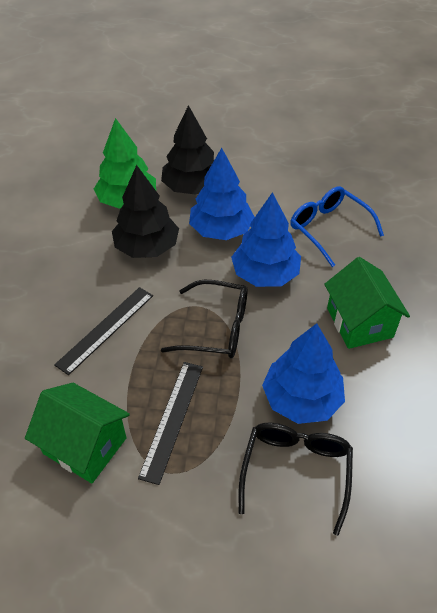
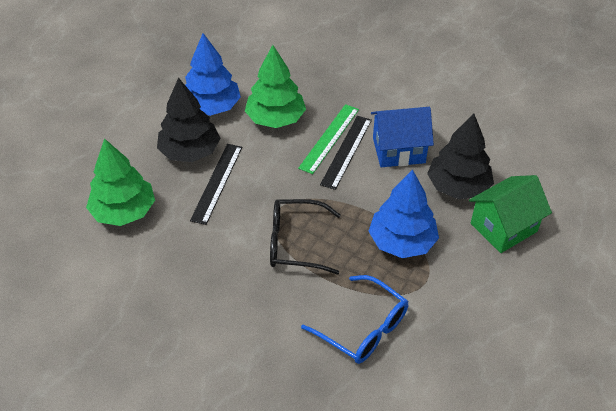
black glasses: 2 -> 1
blue house: 0 -> 1
blue tree: 3 -> 2
green house: 2 -> 1
green ruler: 0 -> 1
green tree: 1 -> 2

